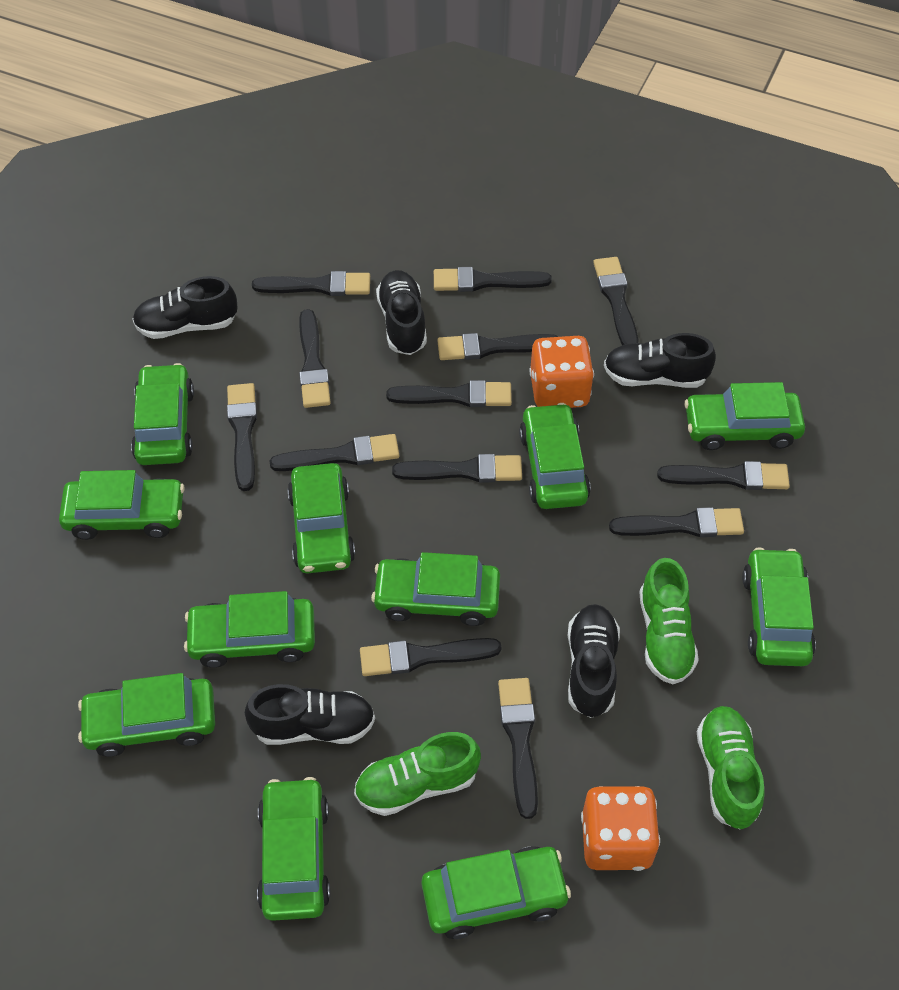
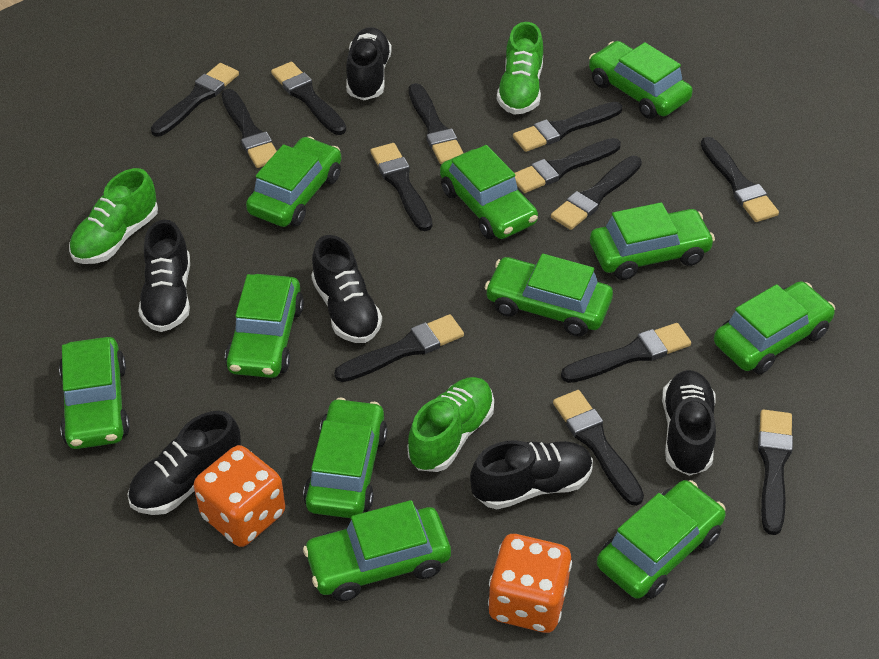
black shoe: 5 -> 6

